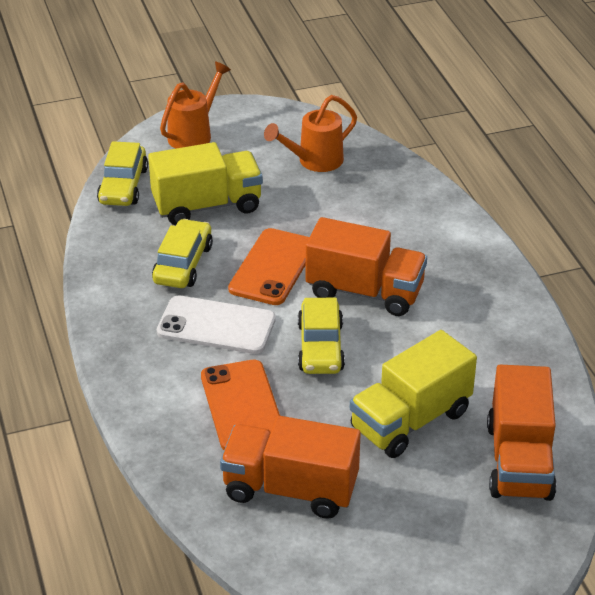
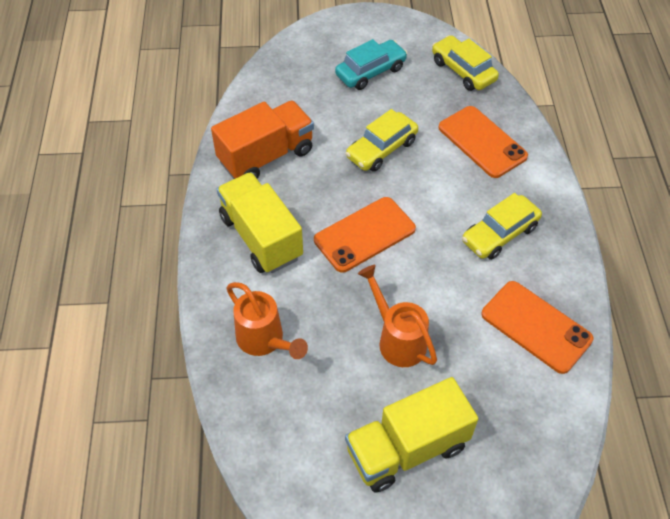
orange phone: 2 -> 3
orange truck: 3 -> 1
turquoise car: 0 -> 1
white phone: 1 -> 0

